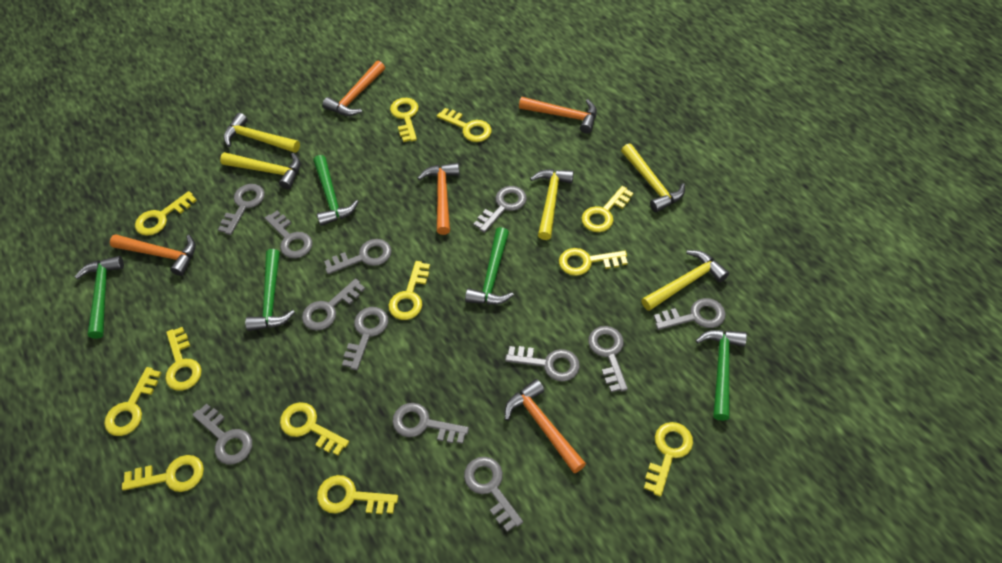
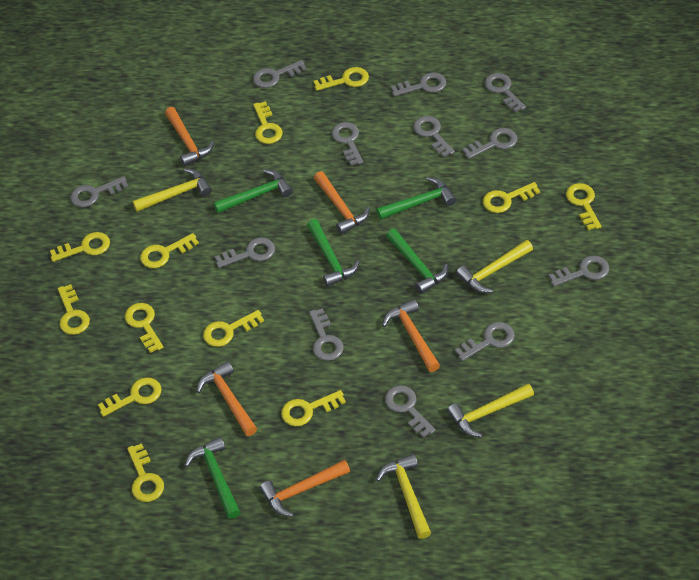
yellow hammer: 5 -> 4

